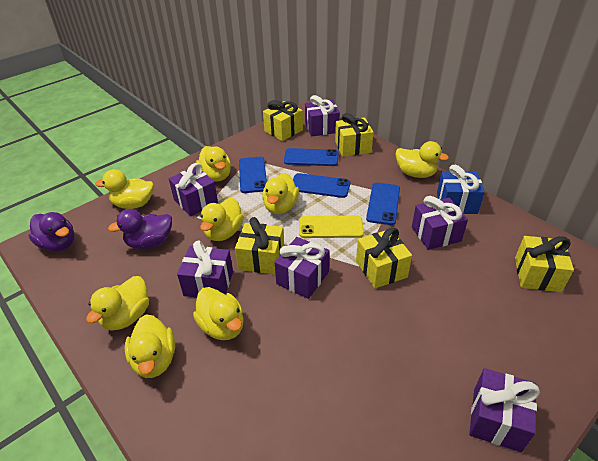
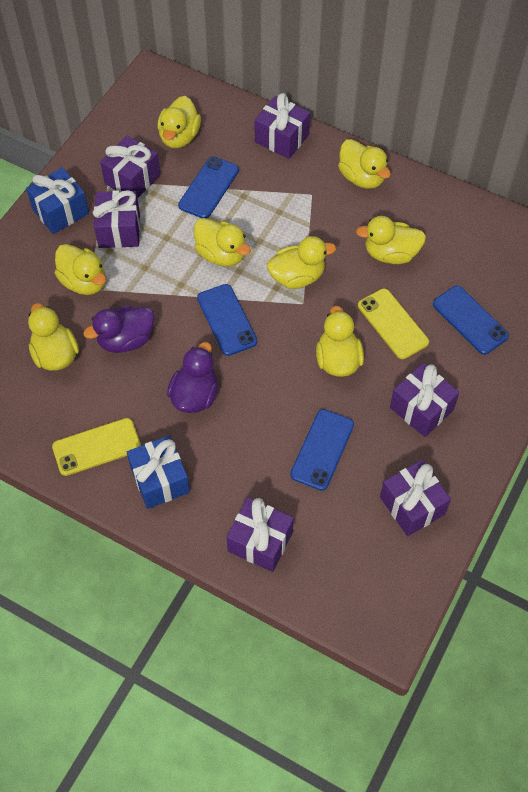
blue gift: 1 -> 2
yellow gift: 5 -> 0
yellow phone: 1 -> 2

